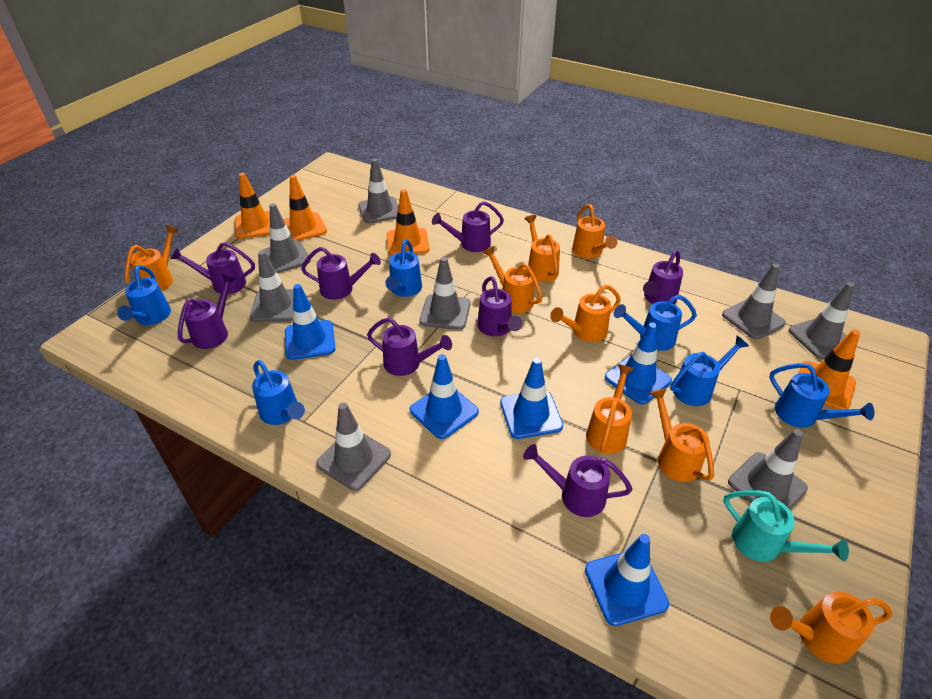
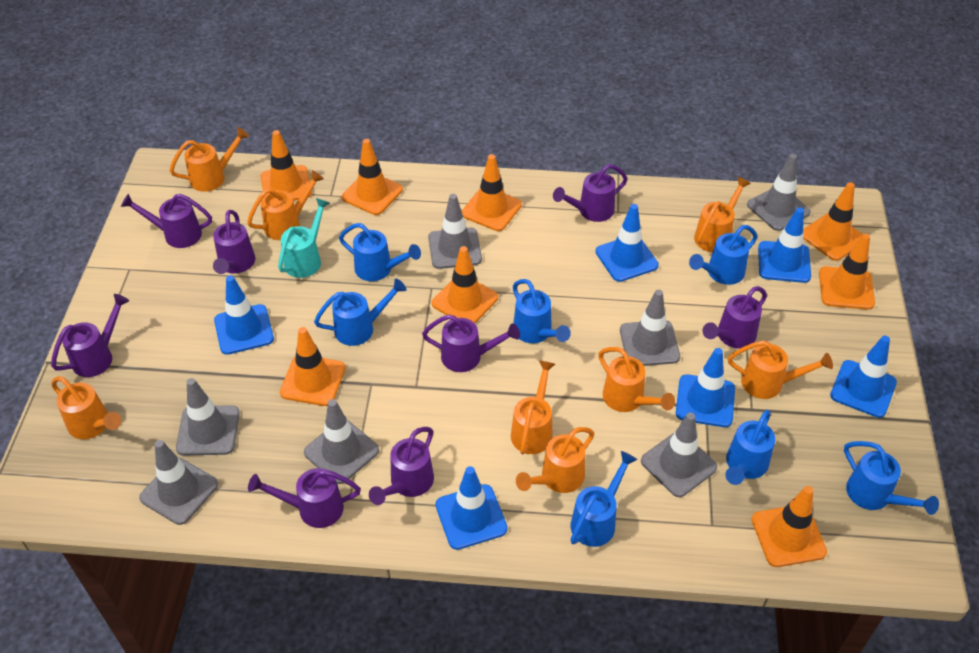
blue traffic cone: 5 -> 6
blue watering can: 6 -> 7
grey traffic cone: 8 -> 7
orange traffic cone: 4 -> 8

